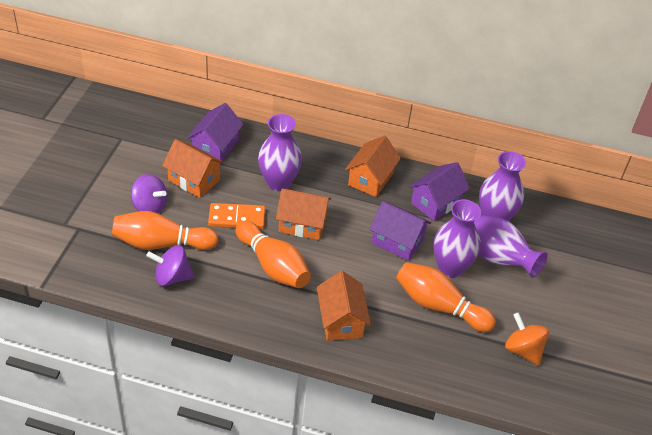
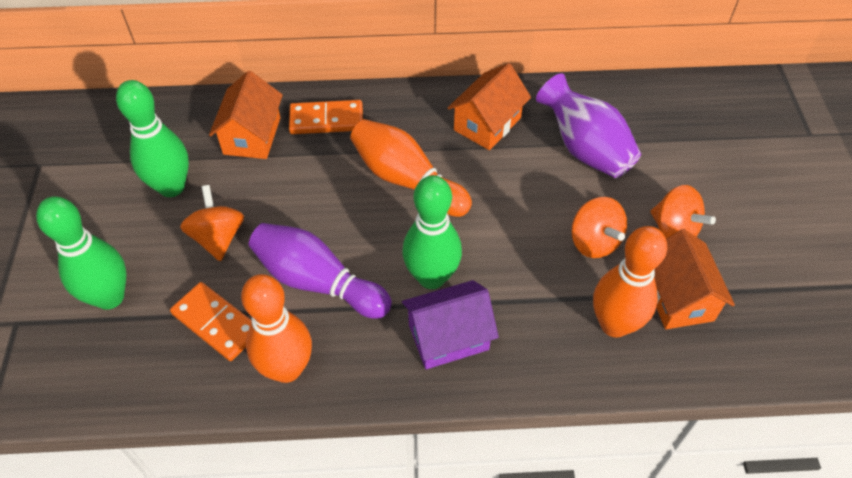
green bowling pin: 0 -> 3
orange domino: 1 -> 2
orange house: 4 -> 3
orange spinning top: 1 -> 3
purple bowling pin: 0 -> 1
purple house: 3 -> 1
purple spinning top: 2 -> 0
purple vase: 4 -> 1

